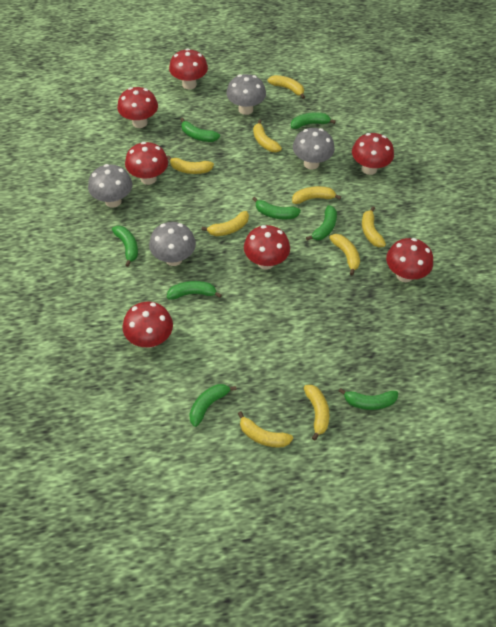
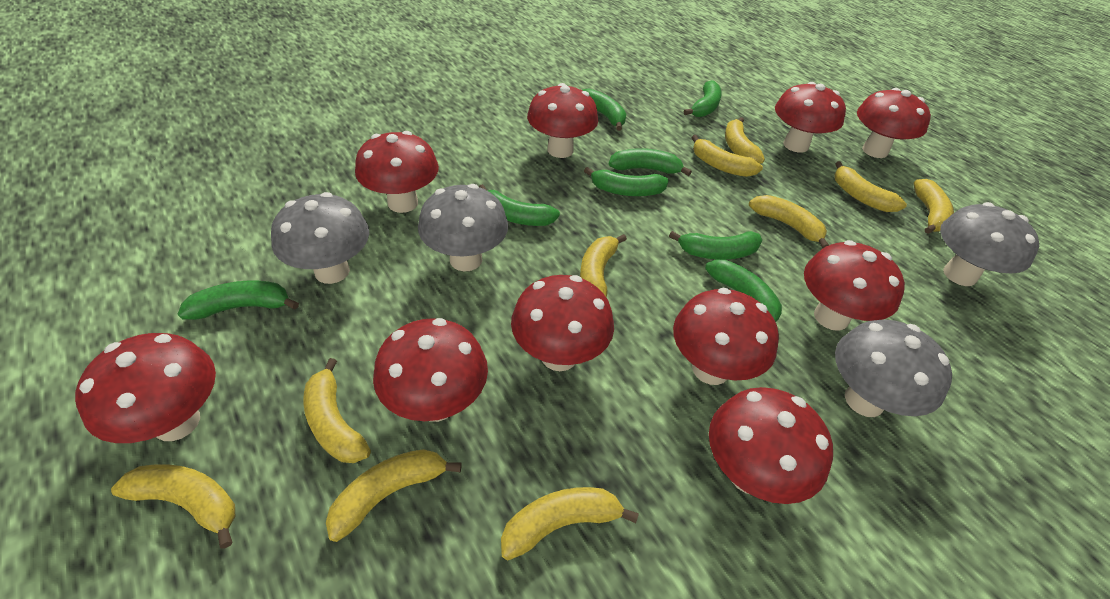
red mushroom: 7 -> 10
yellow banana: 9 -> 10

